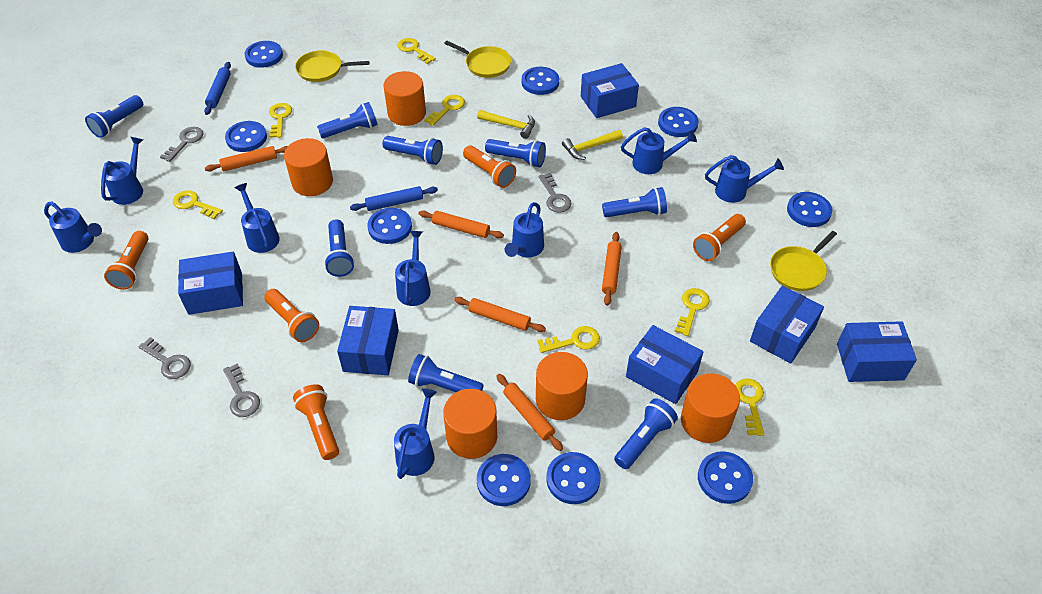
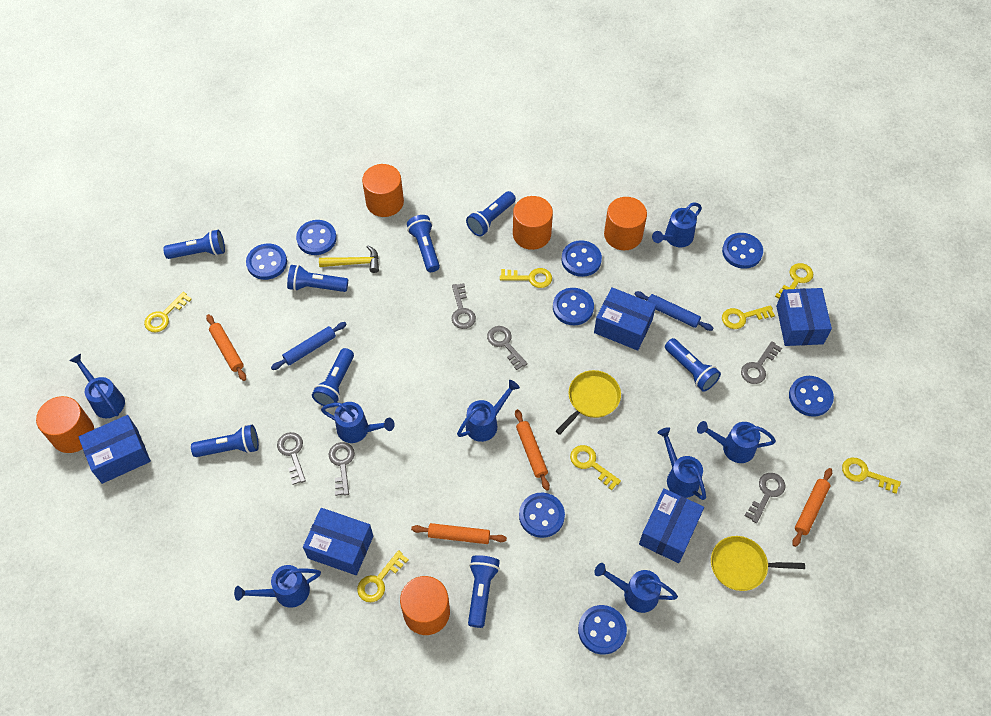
blue box: 6 -> 5
blue button: 9 -> 8
grey key: 4 -> 6
orange flashlight: 5 -> 0
orange rolling pin: 5 -> 4
yellow hammer: 2 -> 1
yellow pan: 3 -> 2

